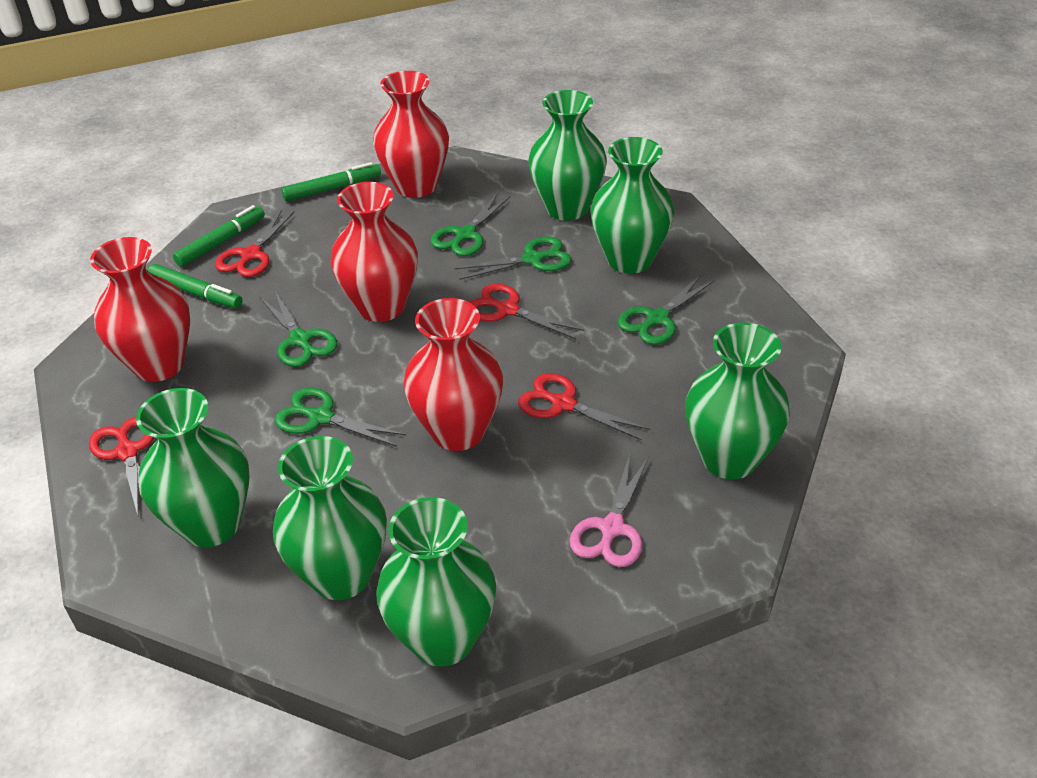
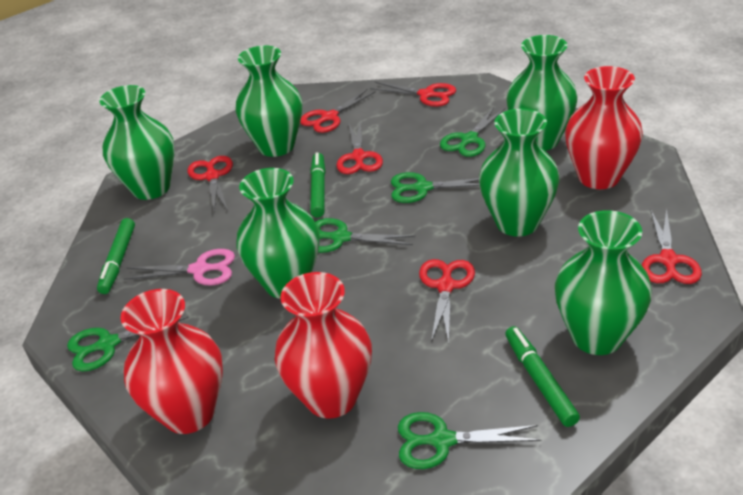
red scissors: 4 -> 6
red vase: 4 -> 3

